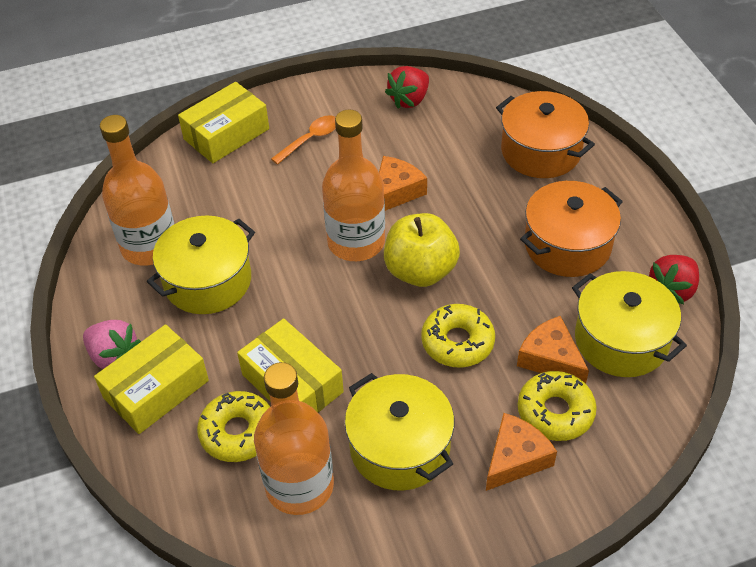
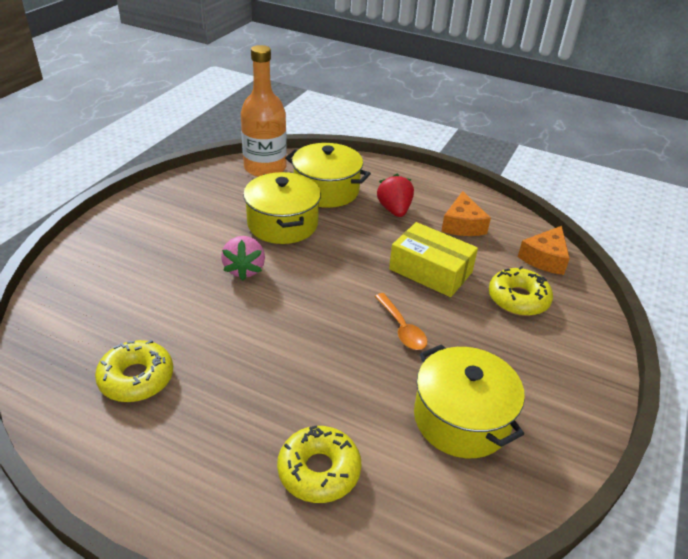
orange bottle: 3 -> 1
orange cheese: 3 -> 2
orange pot: 2 -> 0
red strawberry: 2 -> 1
yellow apple: 1 -> 0
yellow box: 3 -> 1

